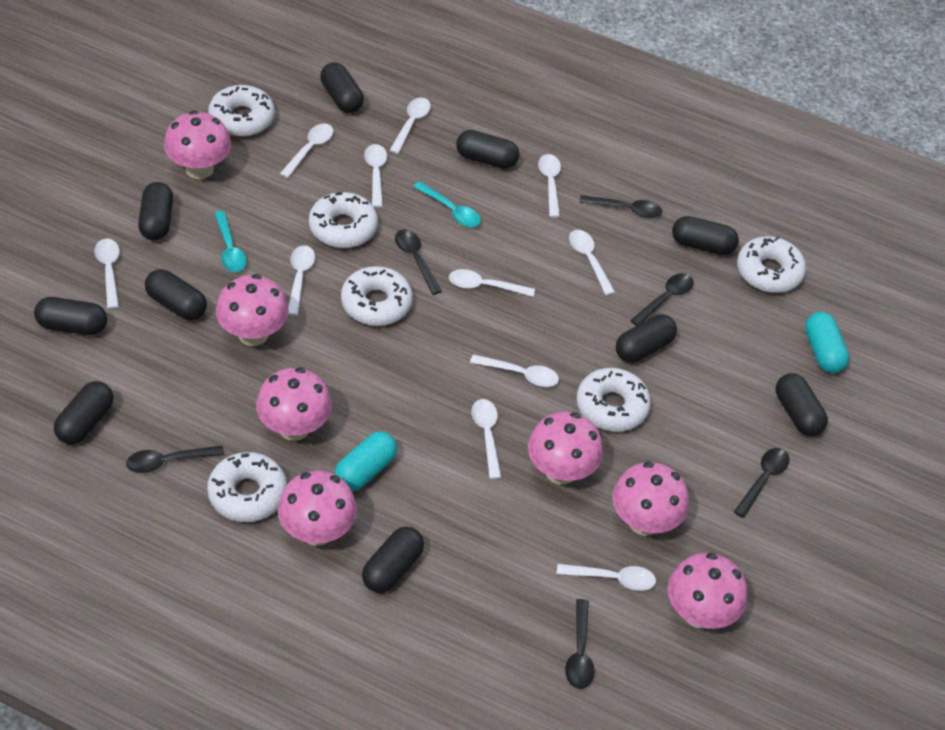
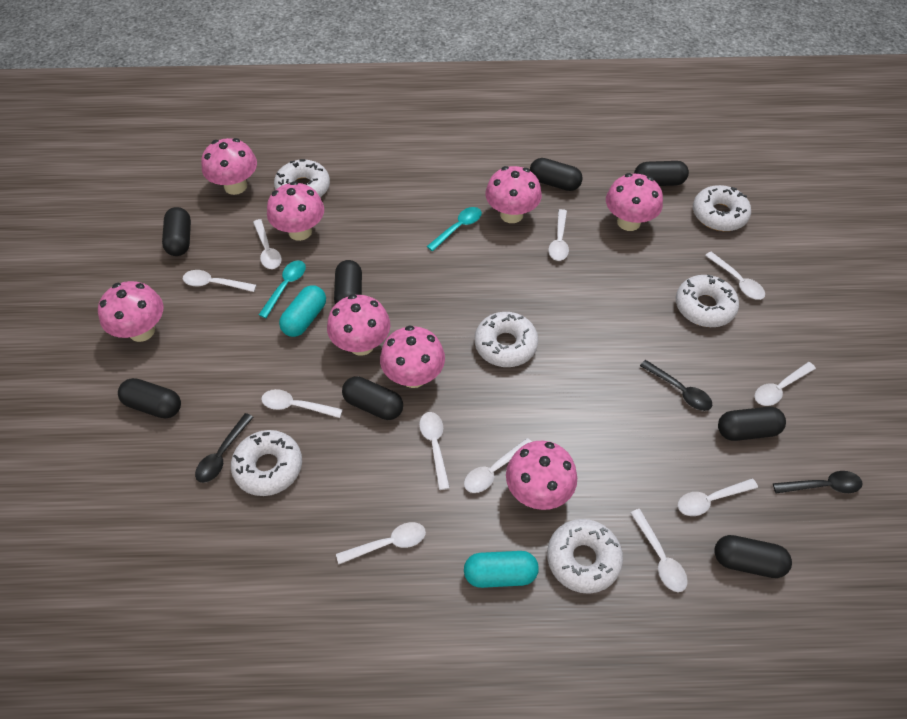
black capsule: 10 -> 8
black spoon: 6 -> 3
pink mushroom: 7 -> 8

